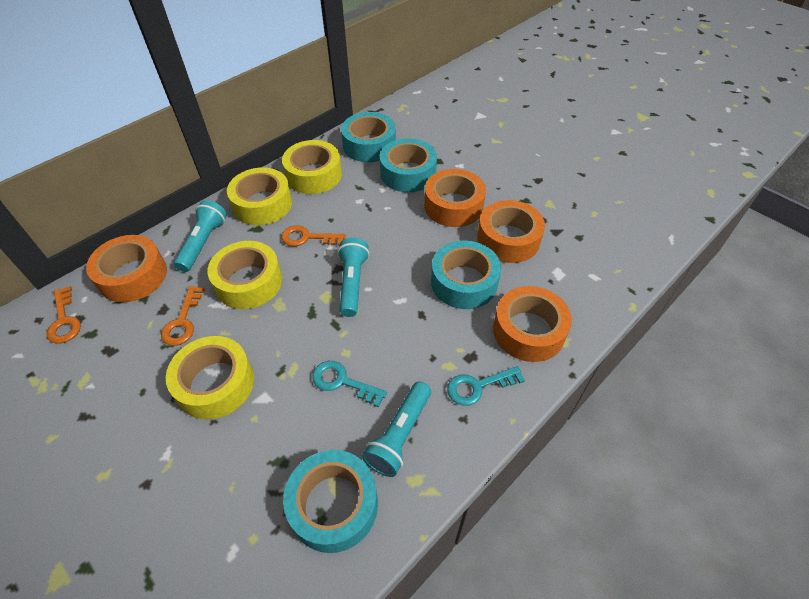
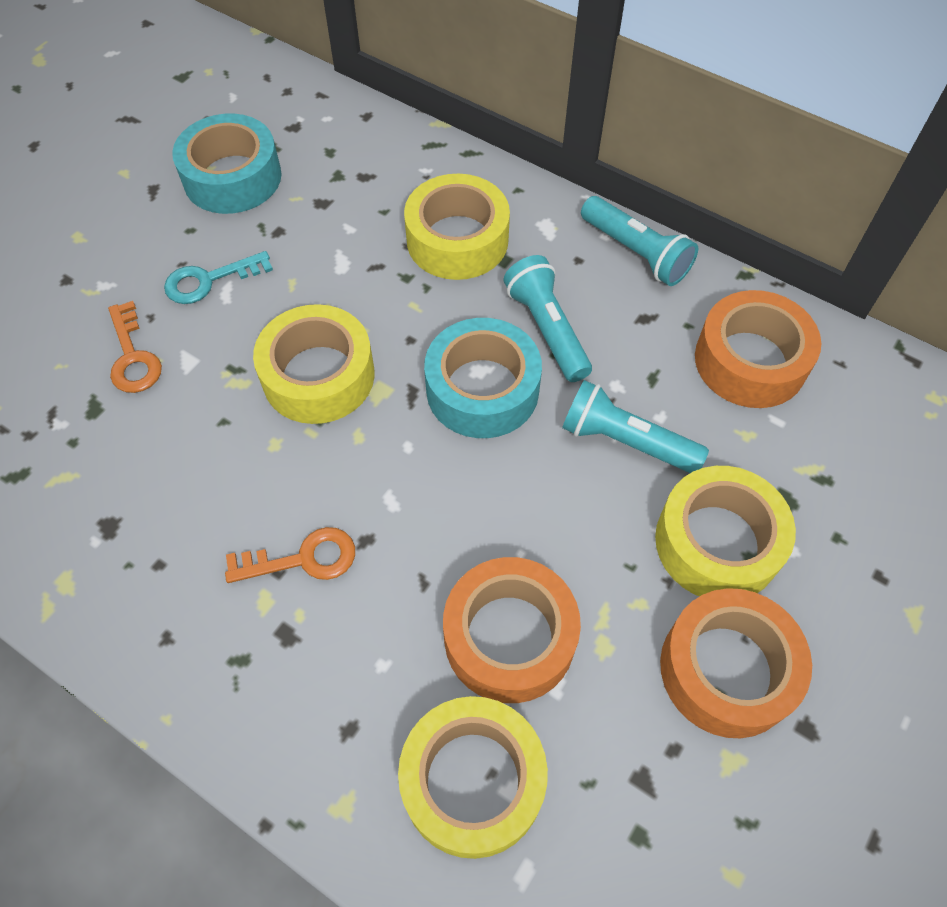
orange key: 3 -> 2
orange tape: 4 -> 3
turquoise key: 2 -> 1
turquoise tape: 4 -> 2

